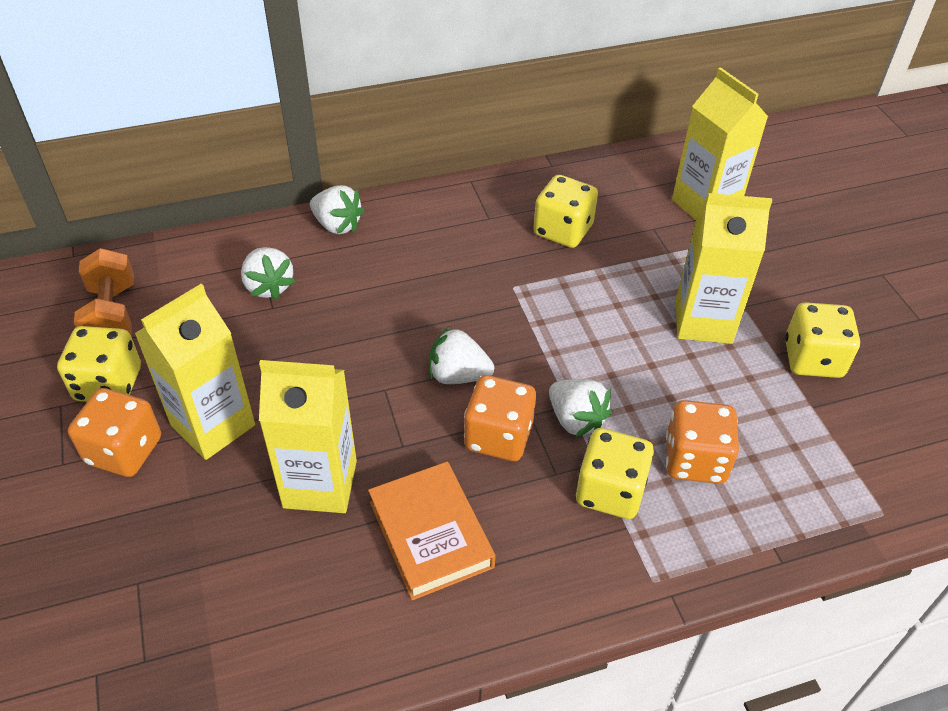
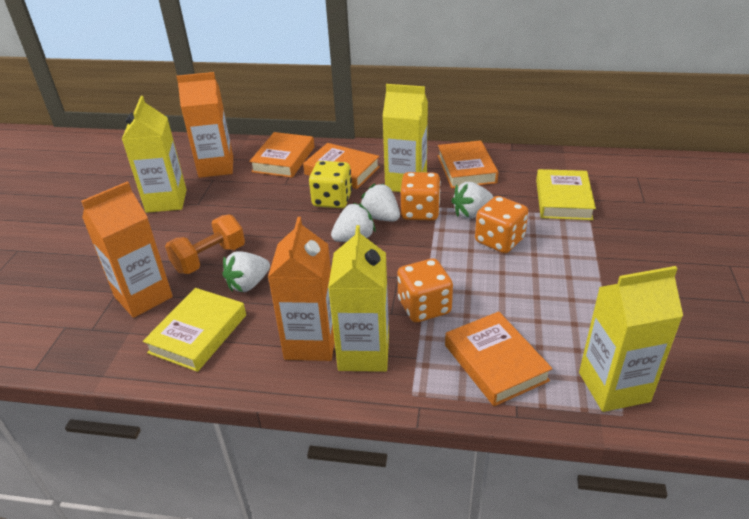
orange book: 1 -> 4
orange carton: 0 -> 3
yellow book: 0 -> 2
yellow dice: 4 -> 1

